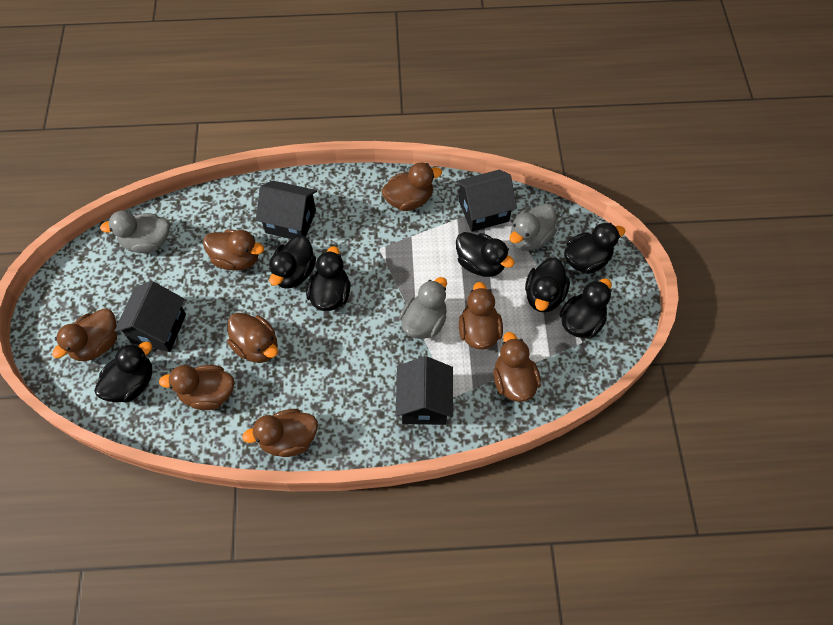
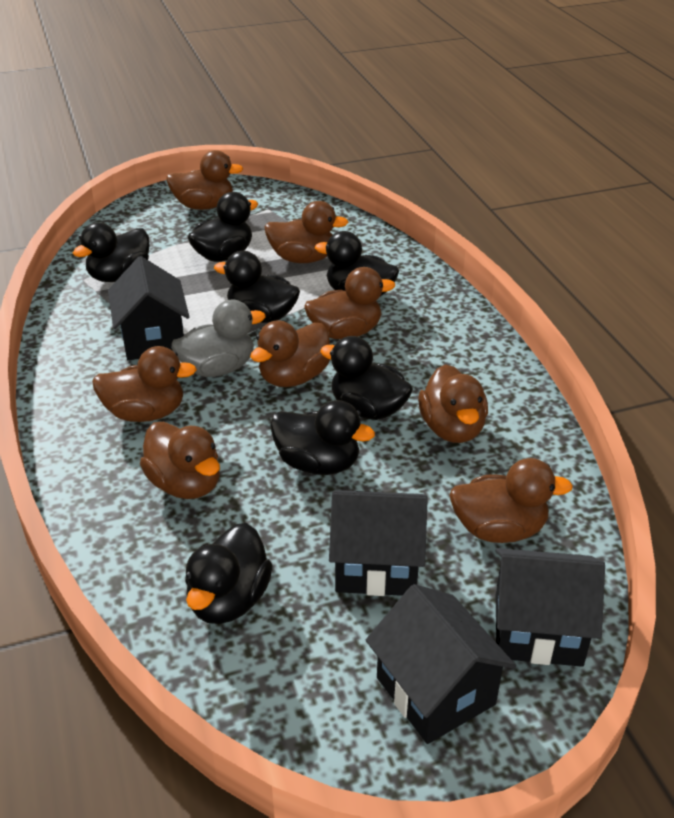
grey duck: 3 -> 1

